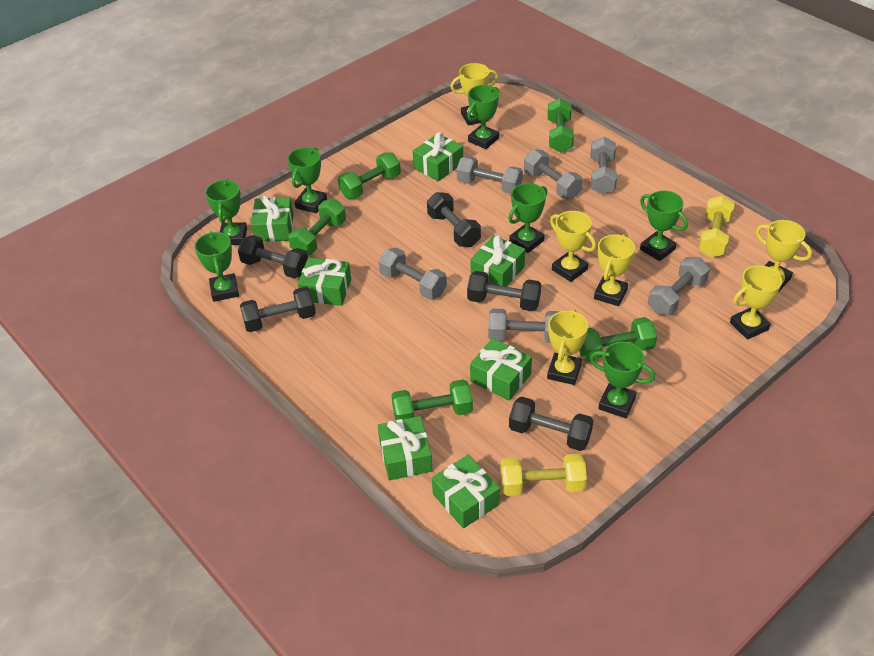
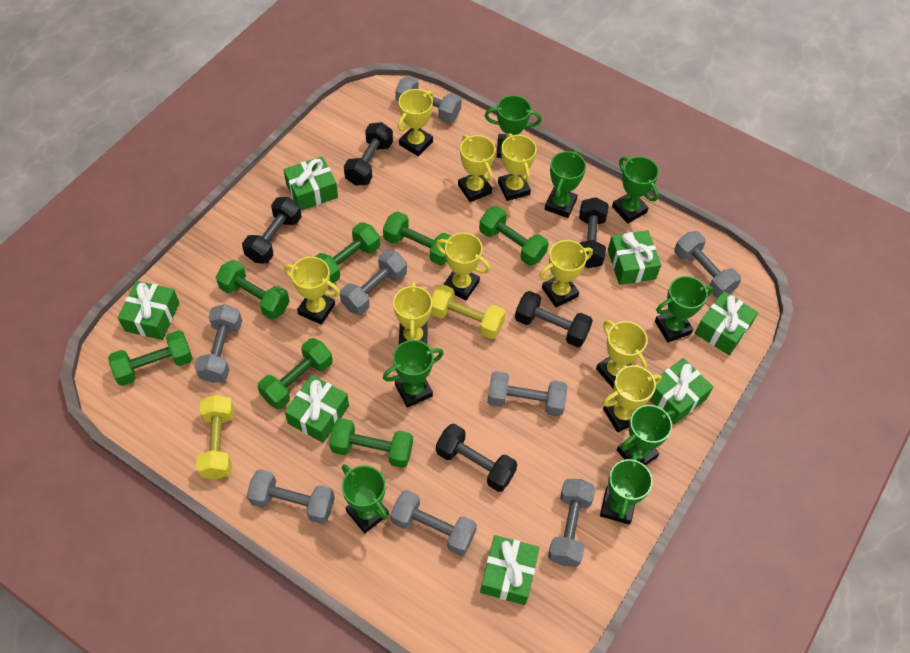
green dumbbell: 5 -> 7
green trophy: 7 -> 8
grey dumbbell: 6 -> 8
yellow trophy: 6 -> 9

